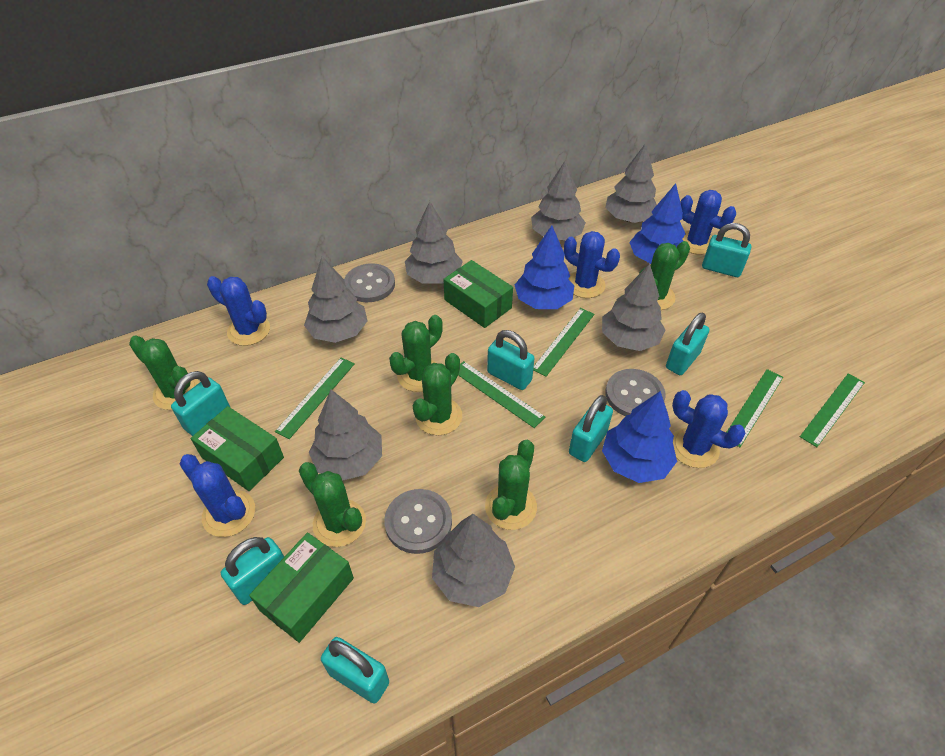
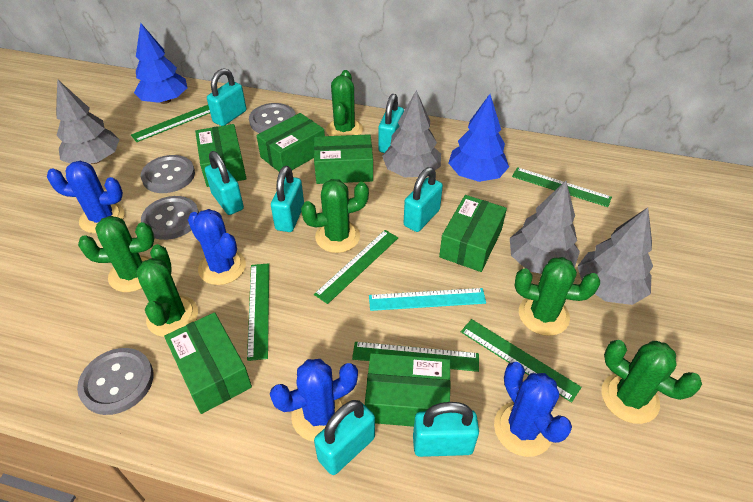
blue cactus: 5 -> 4
blue tree: 3 -> 2
green box: 3 -> 6
green ruler: 5 -> 6
grey button: 3 -> 4
grey tree: 7 -> 4
turquoise ruler: 0 -> 1

